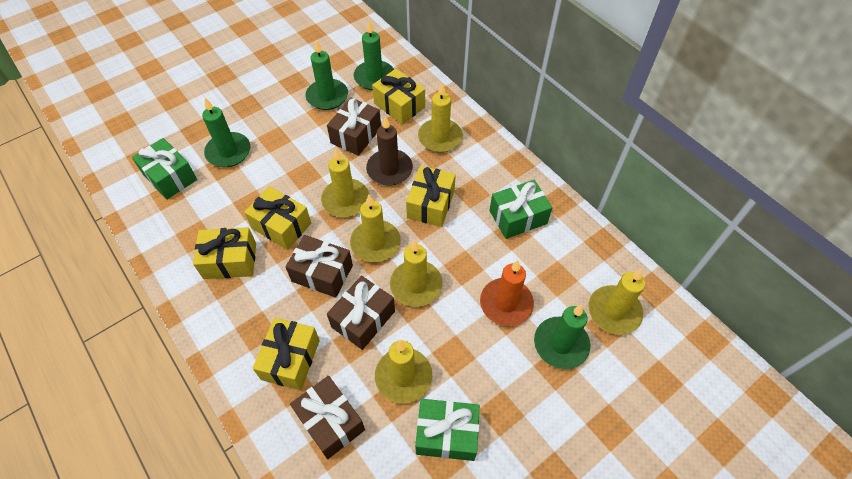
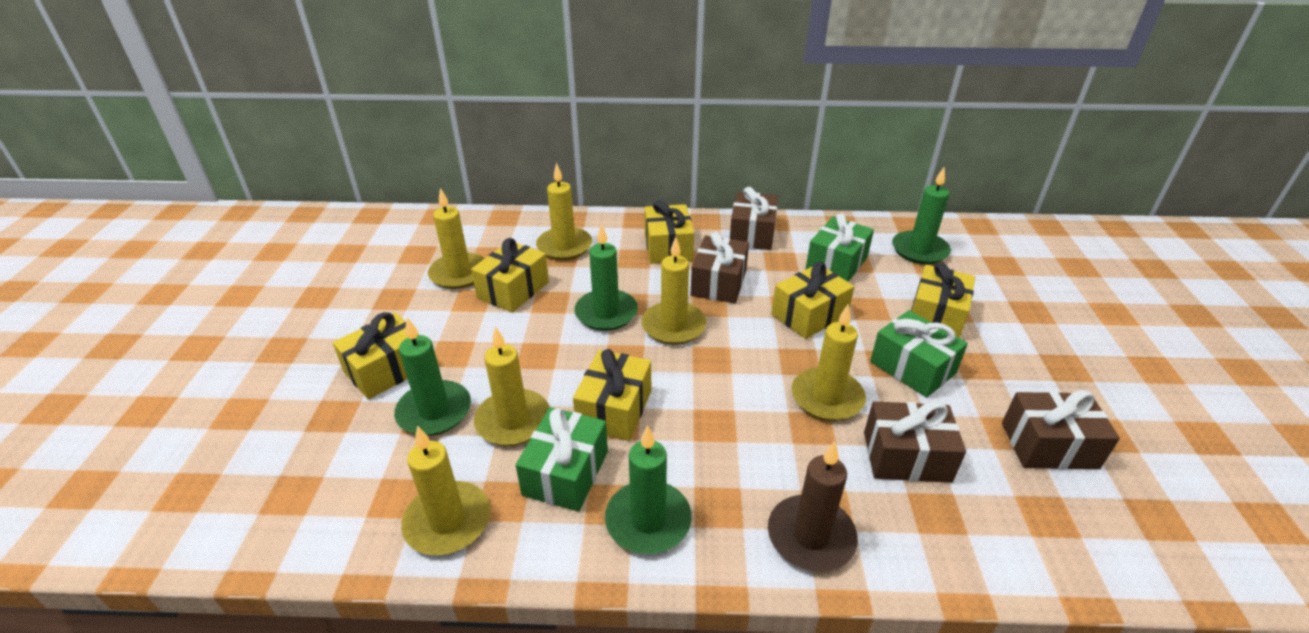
orange candle: 1 -> 0
yellow gift: 5 -> 6

